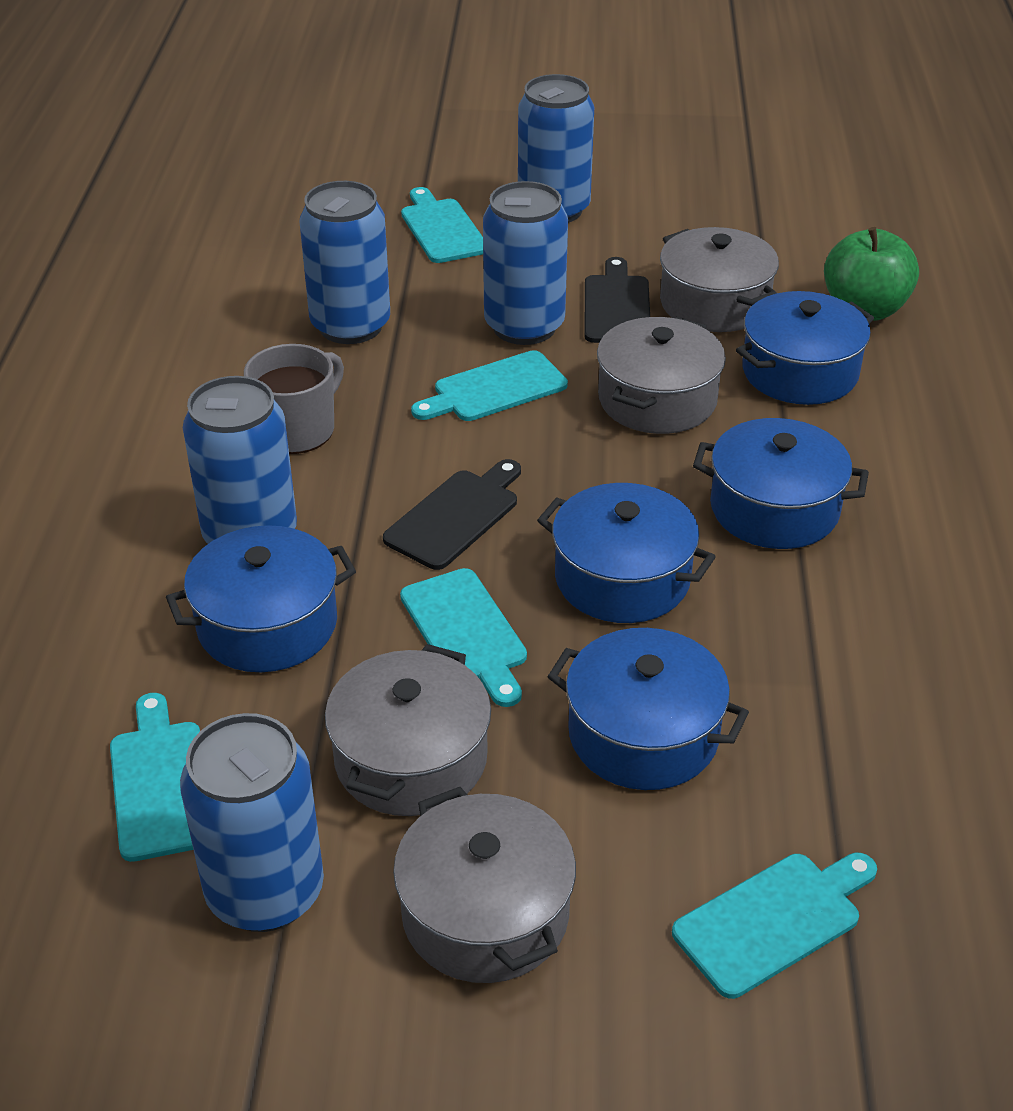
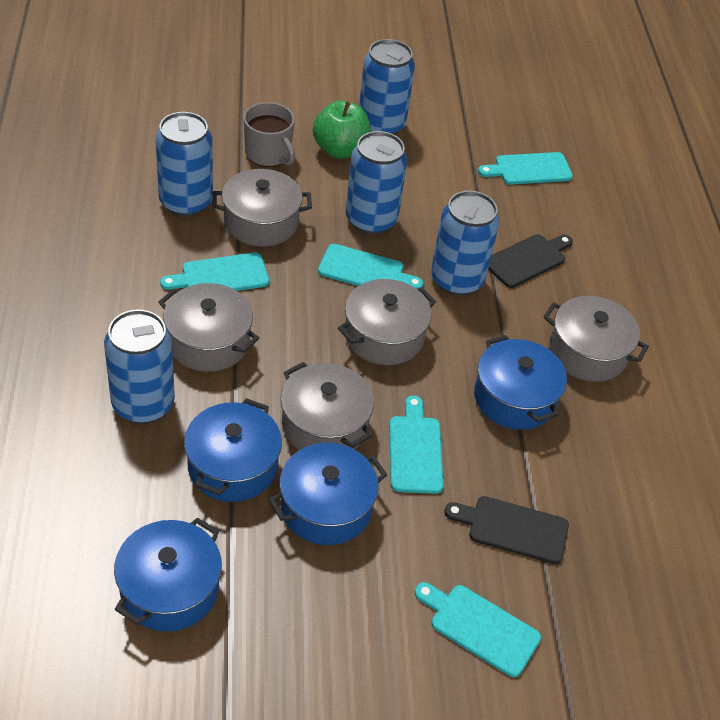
blue pot: 5 -> 4
grey pot: 4 -> 5

